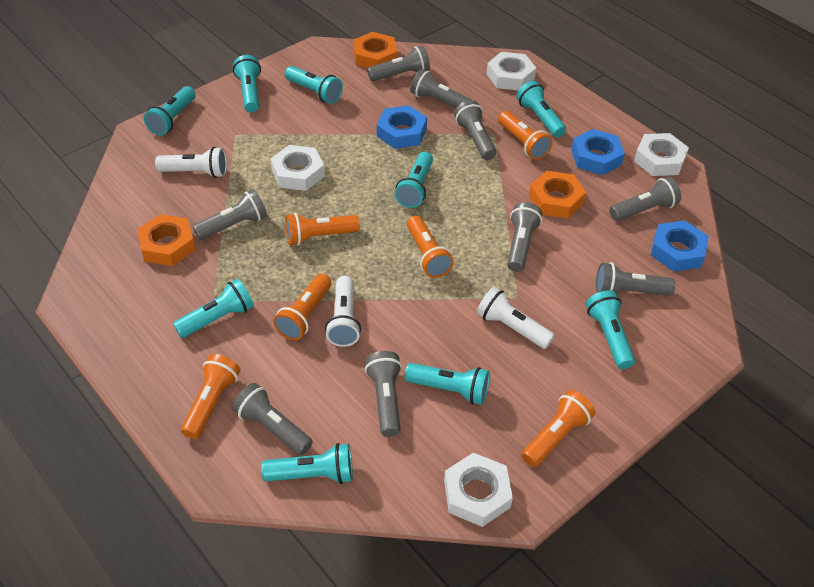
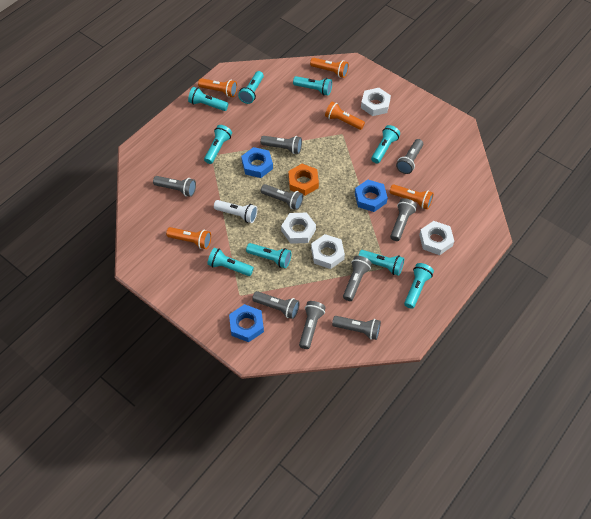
orange flashlight: 6 -> 5
orange nut: 3 -> 1
white flashlight: 3 -> 1

